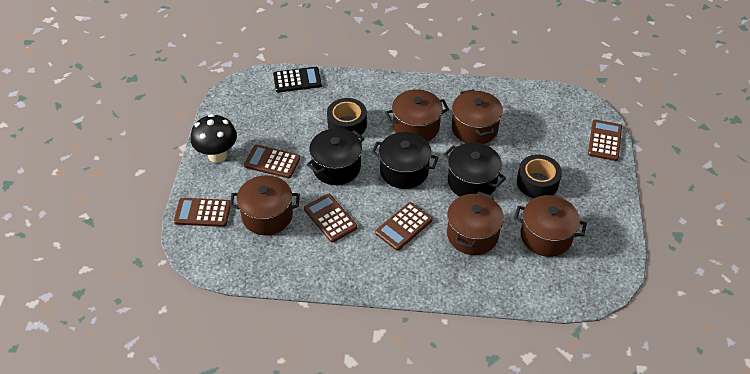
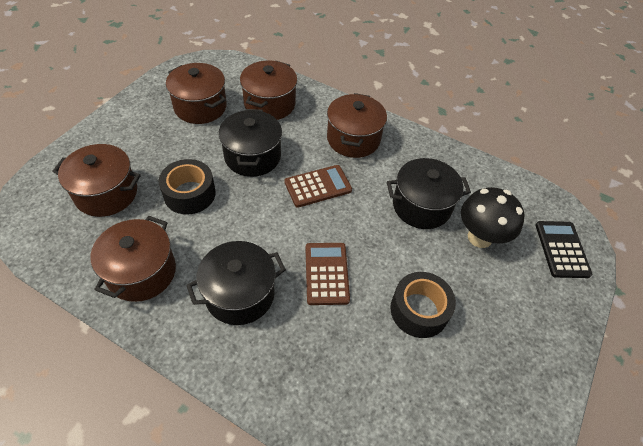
brown calculator: 5 -> 2

